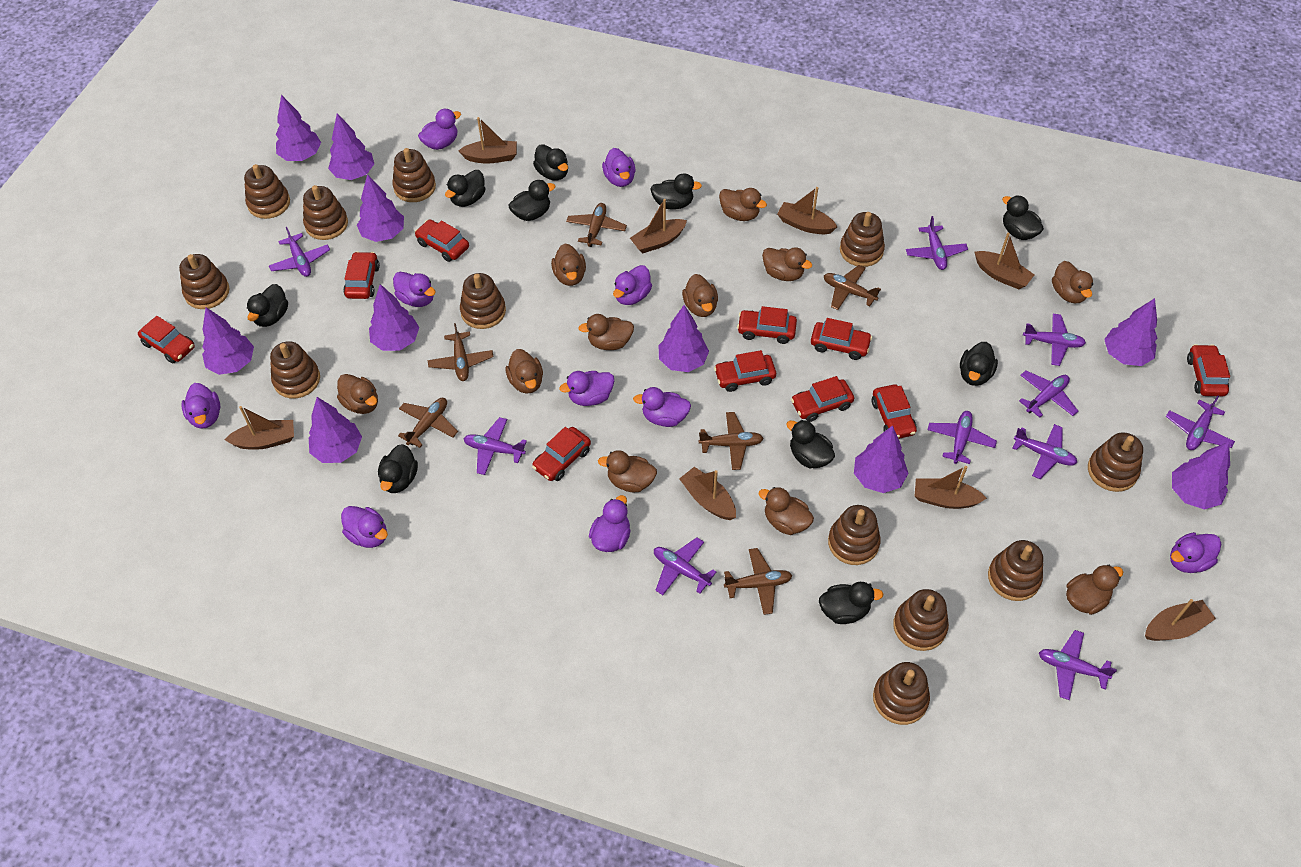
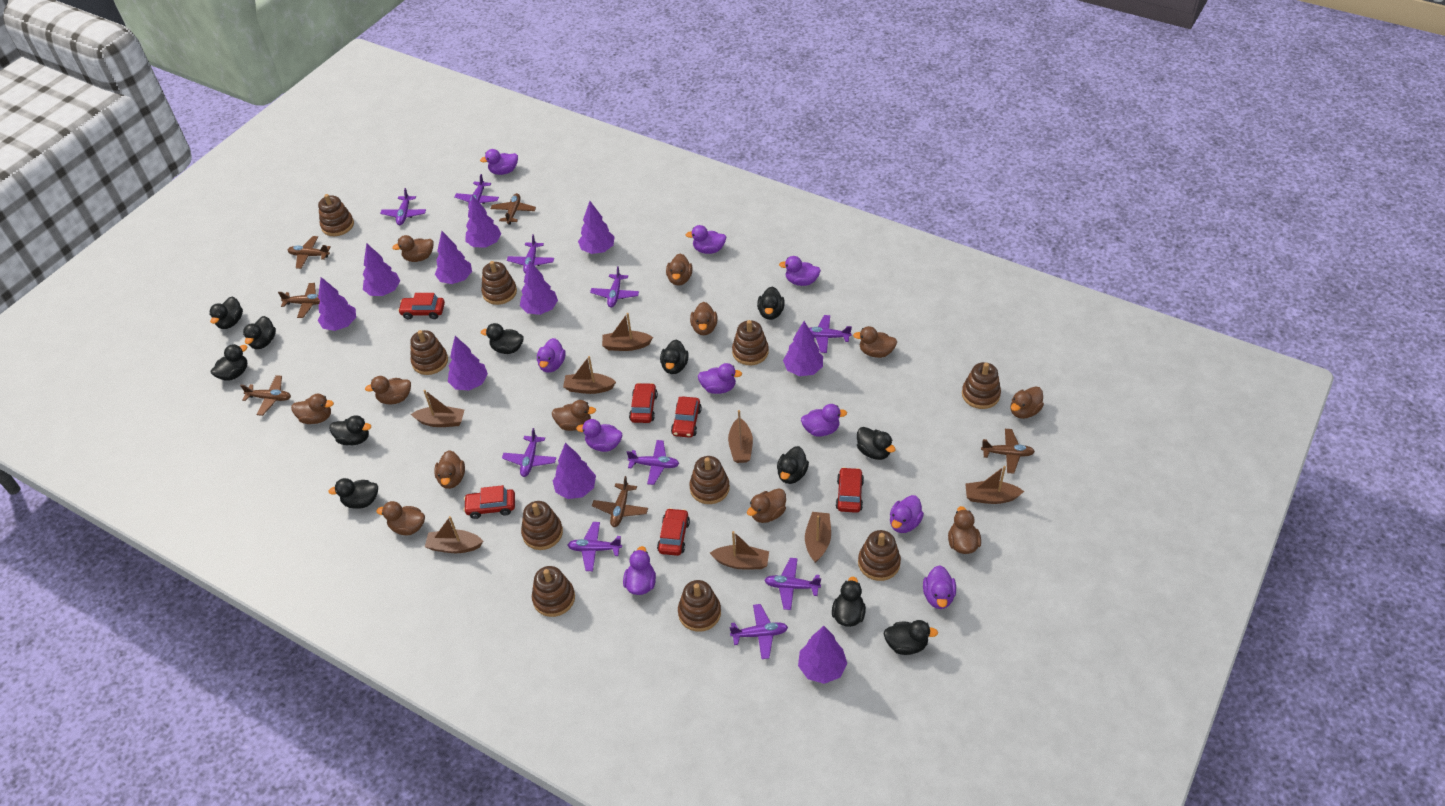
black duck: 10 -> 12
brown duck: 11 -> 12
brown stacking toy: 12 -> 10
red car: 10 -> 6

